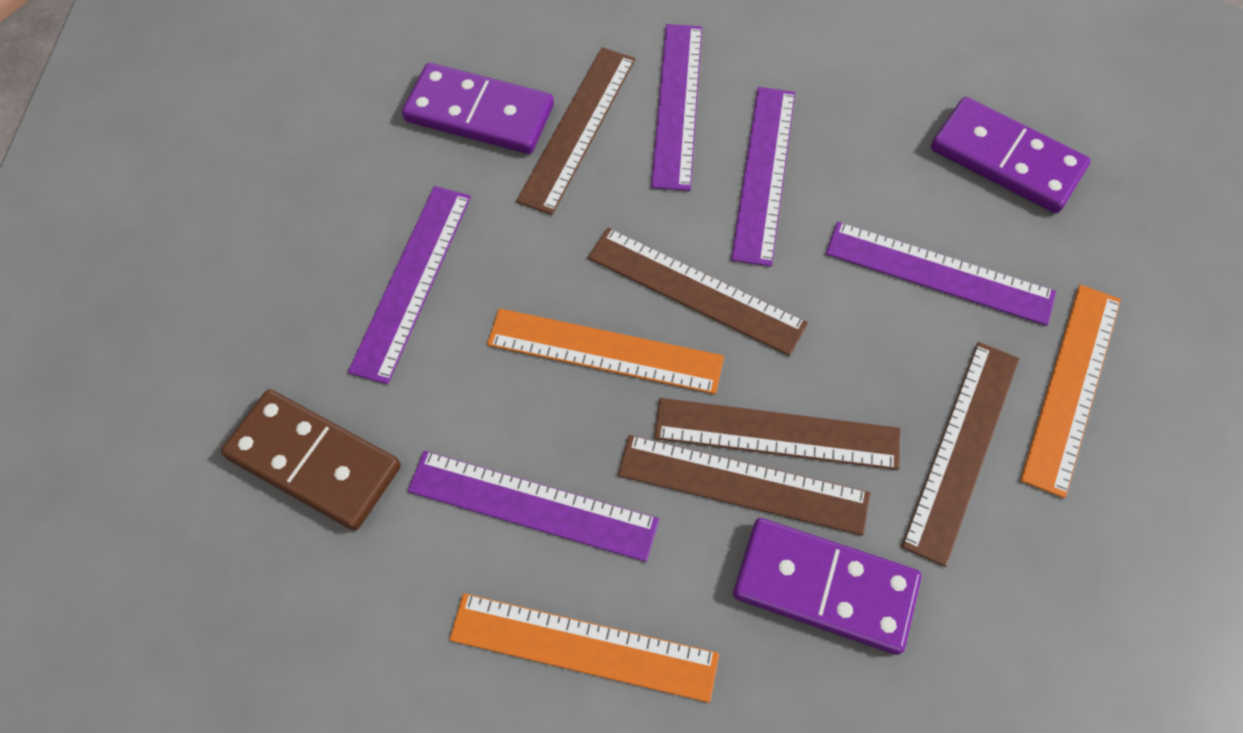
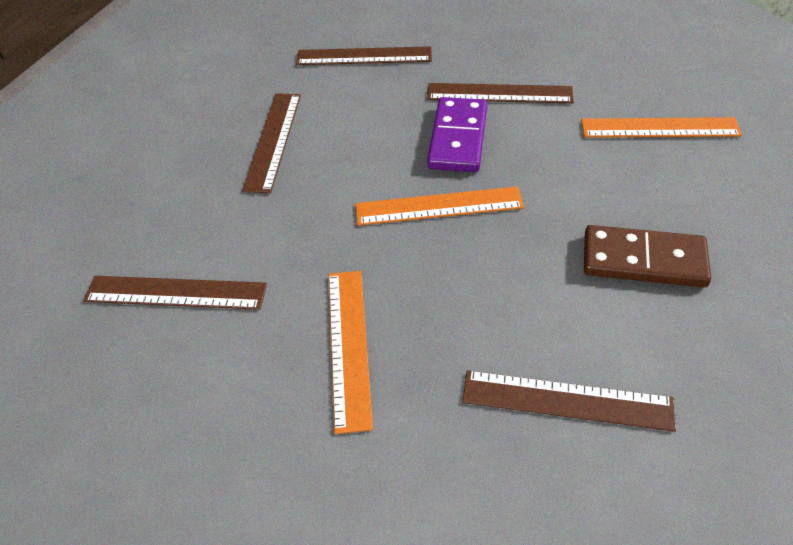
purple domino: 3 -> 1
purple ruler: 5 -> 0

